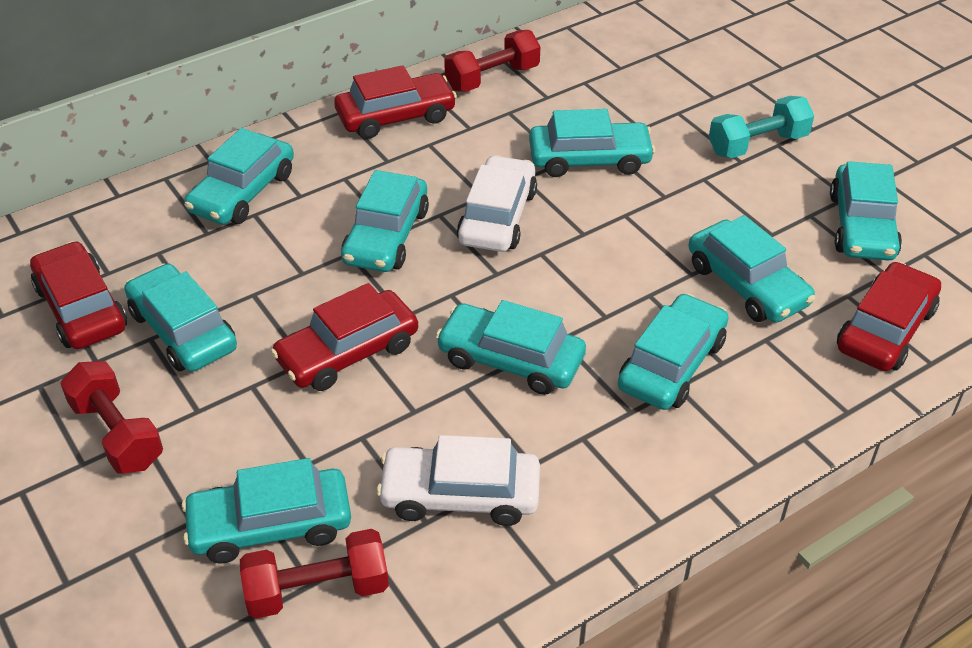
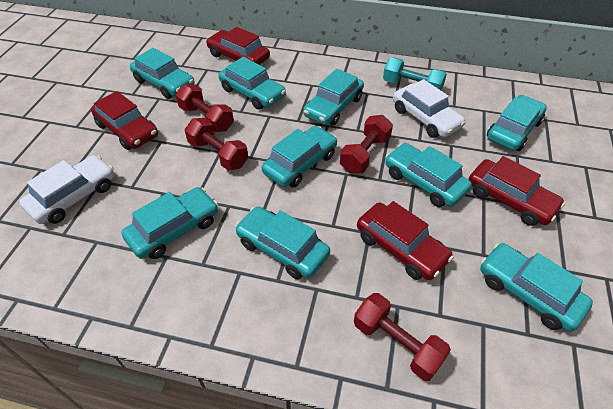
red dumbbell: 3 -> 4

